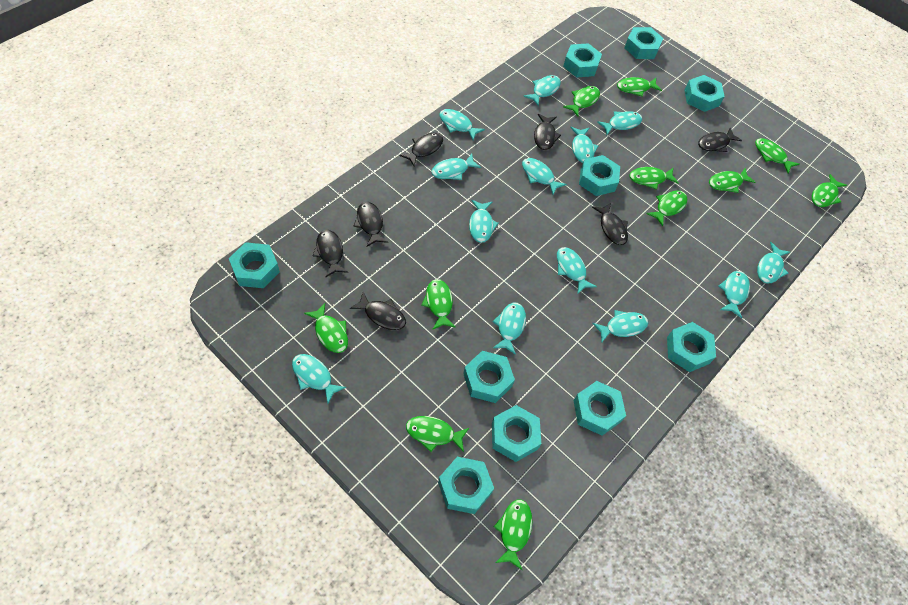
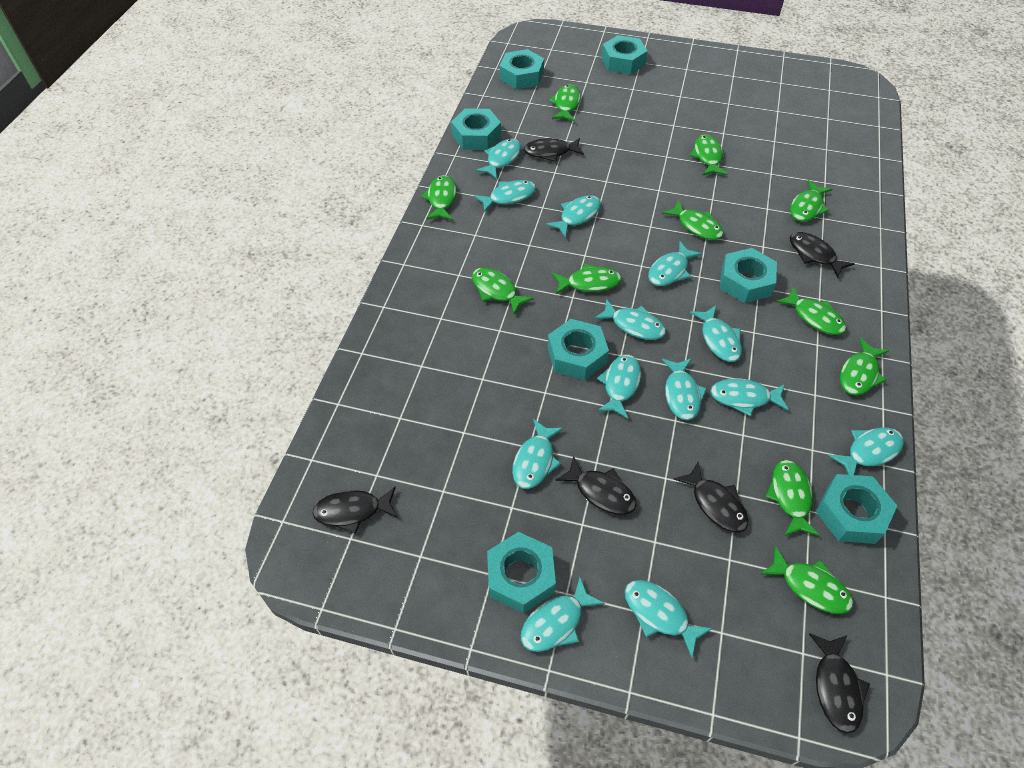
black fish: 7 -> 6
turquoise nut: 10 -> 7

